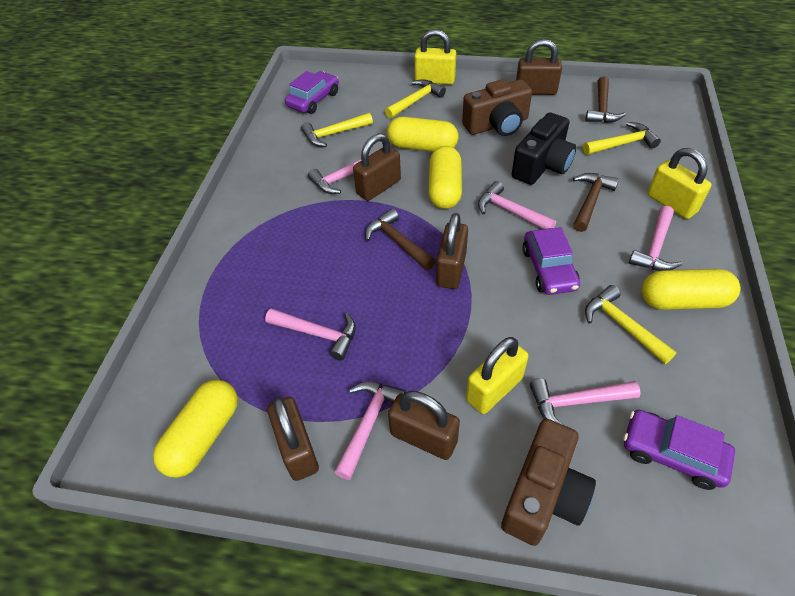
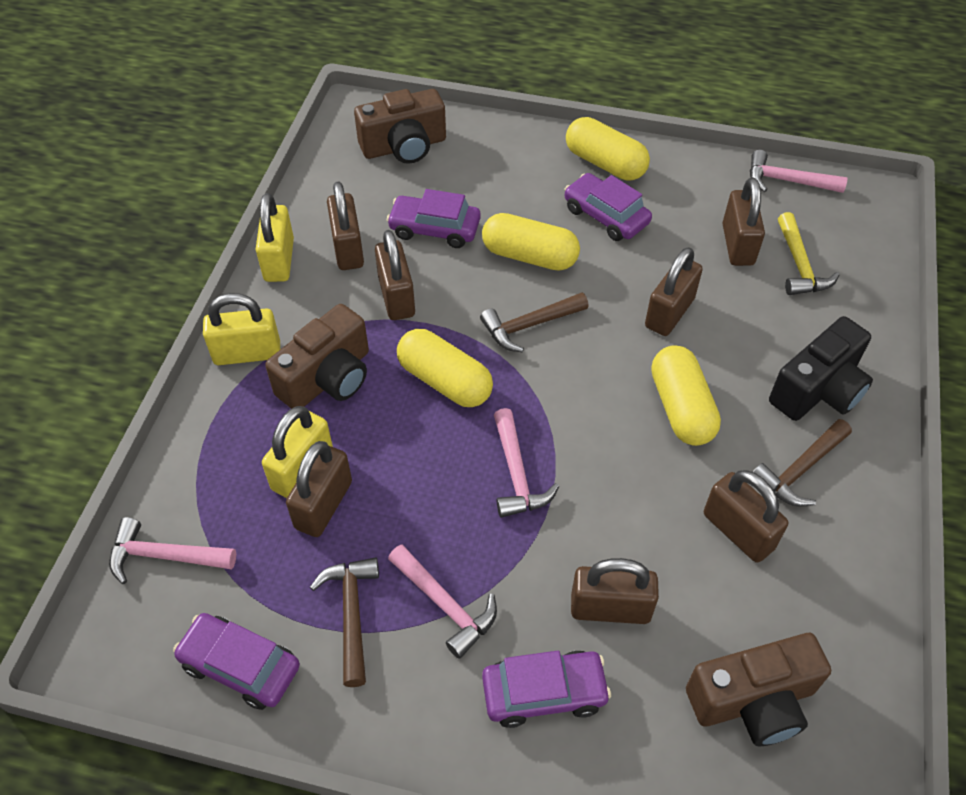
brown camera: 2 -> 3
brown padlock: 5 -> 7
pink hammer: 6 -> 4
purple car: 3 -> 4
yellow hammer: 4 -> 1

